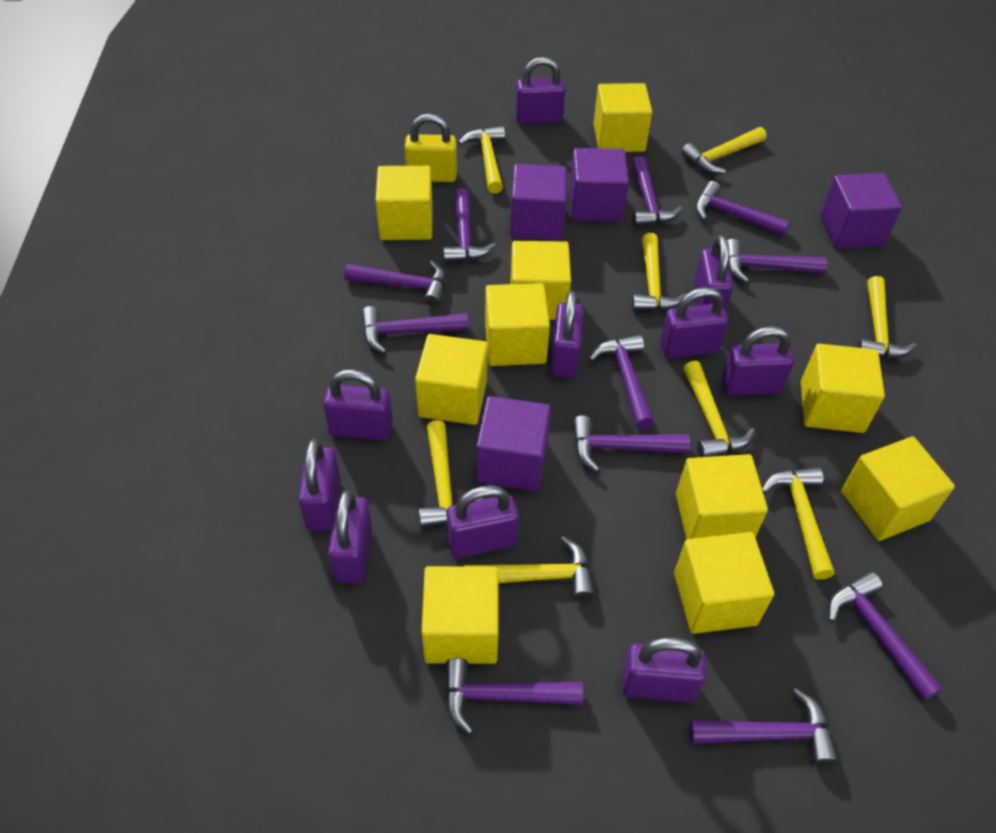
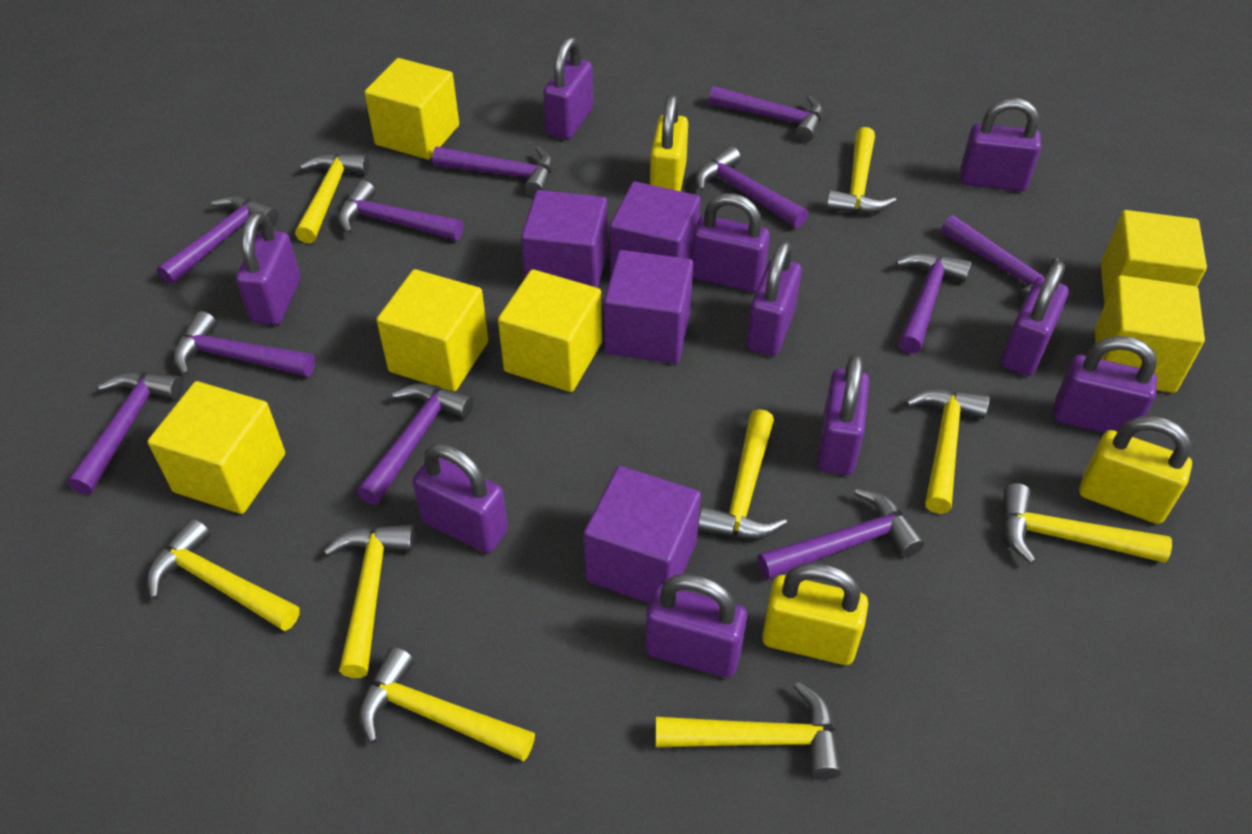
yellow cube: 10 -> 6
yellow hammer: 8 -> 9
yellow padlock: 1 -> 3

